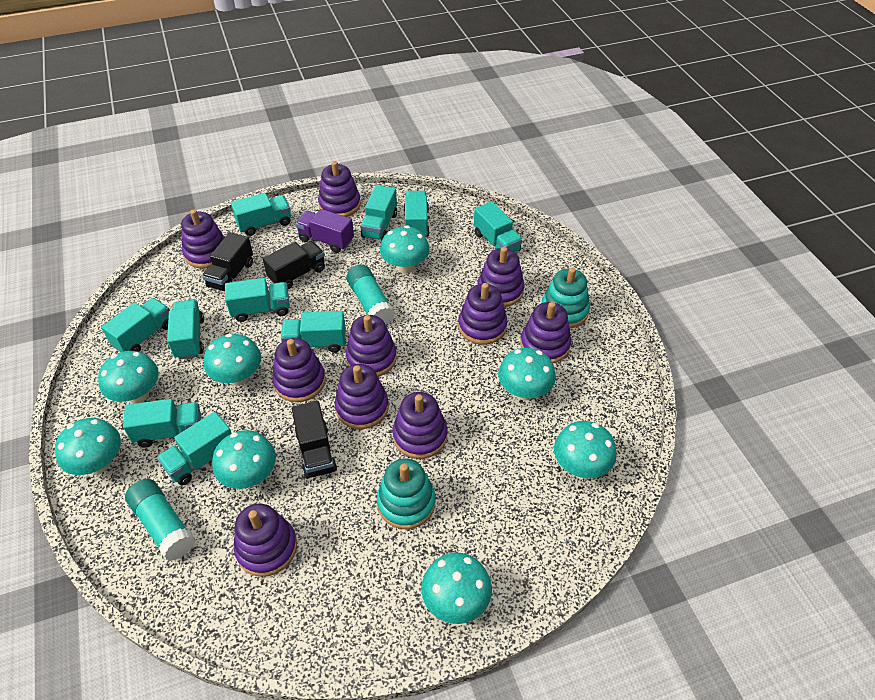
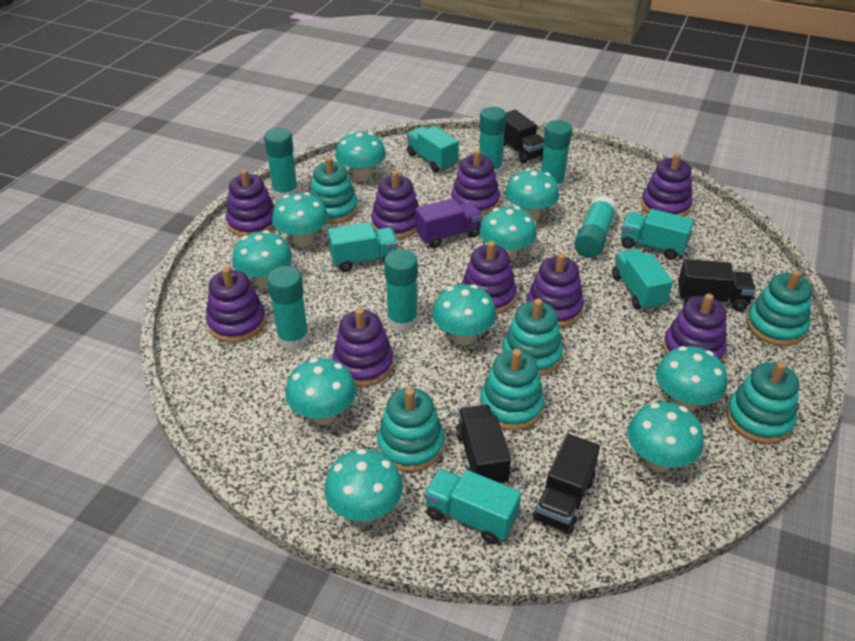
black truck: 3 -> 4
purple stacking toy: 10 -> 9
turquoise glue stick: 2 -> 6
turquoise mushroom: 8 -> 10
turquoise stacking toy: 2 -> 6
turquoise truck: 10 -> 5

